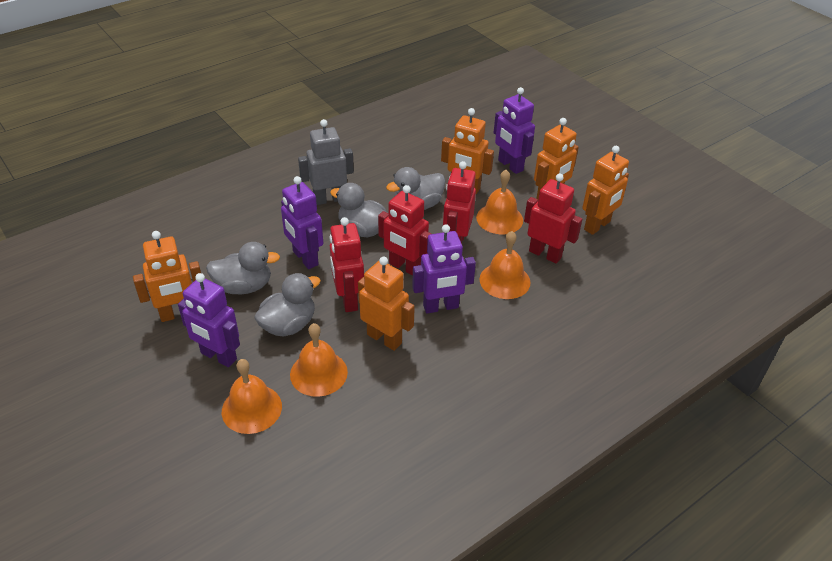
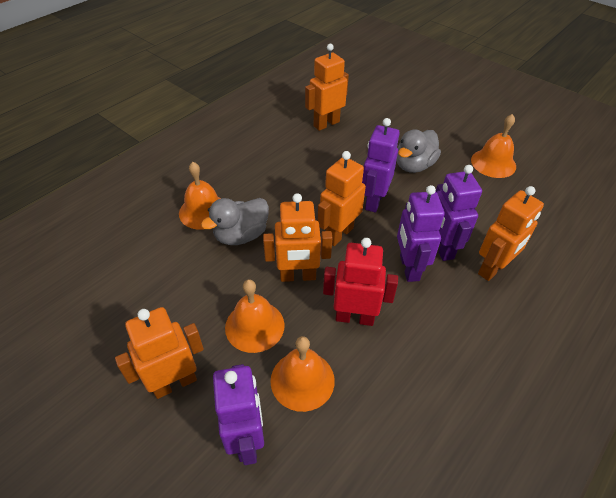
grey duck: 4 -> 2
grey robot: 1 -> 0
red robot: 4 -> 1

